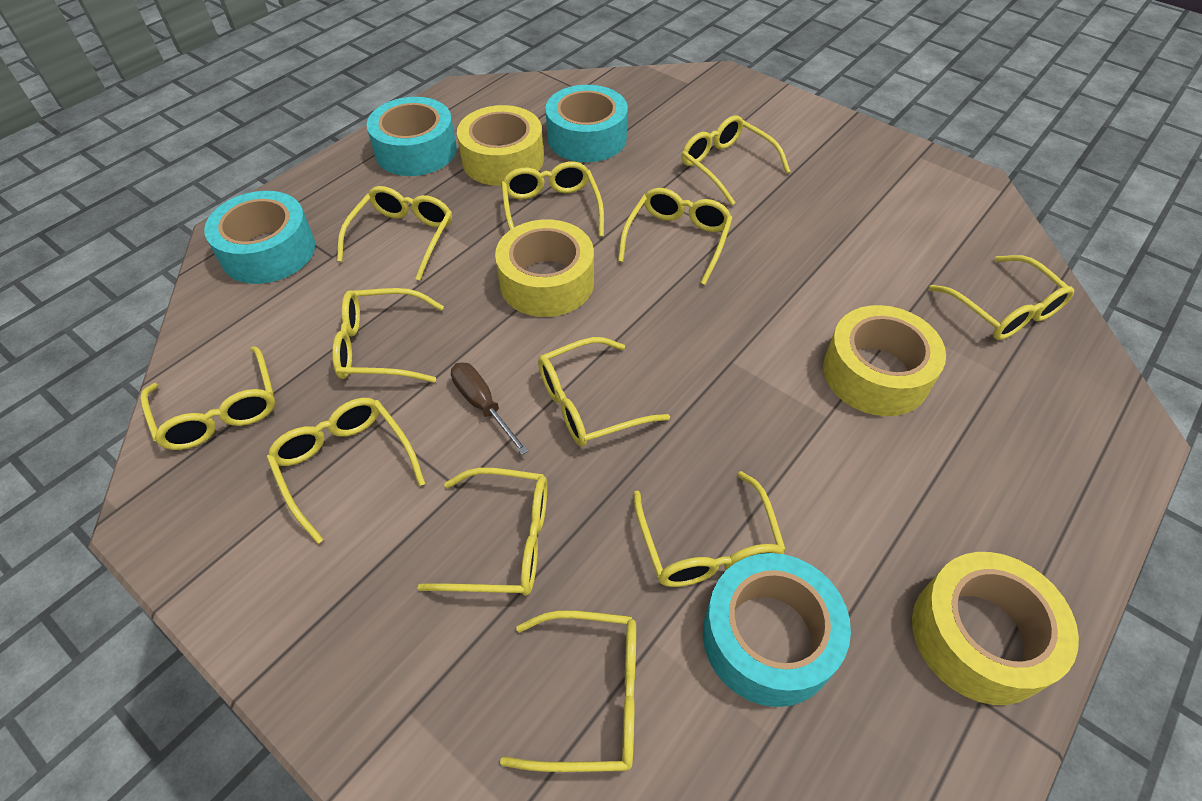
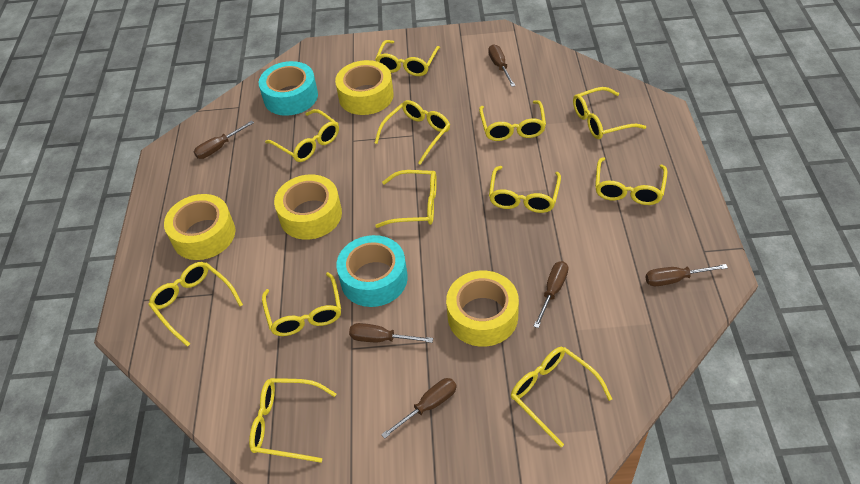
brown screwdriver: 1 -> 6
turquoise tape: 4 -> 2

